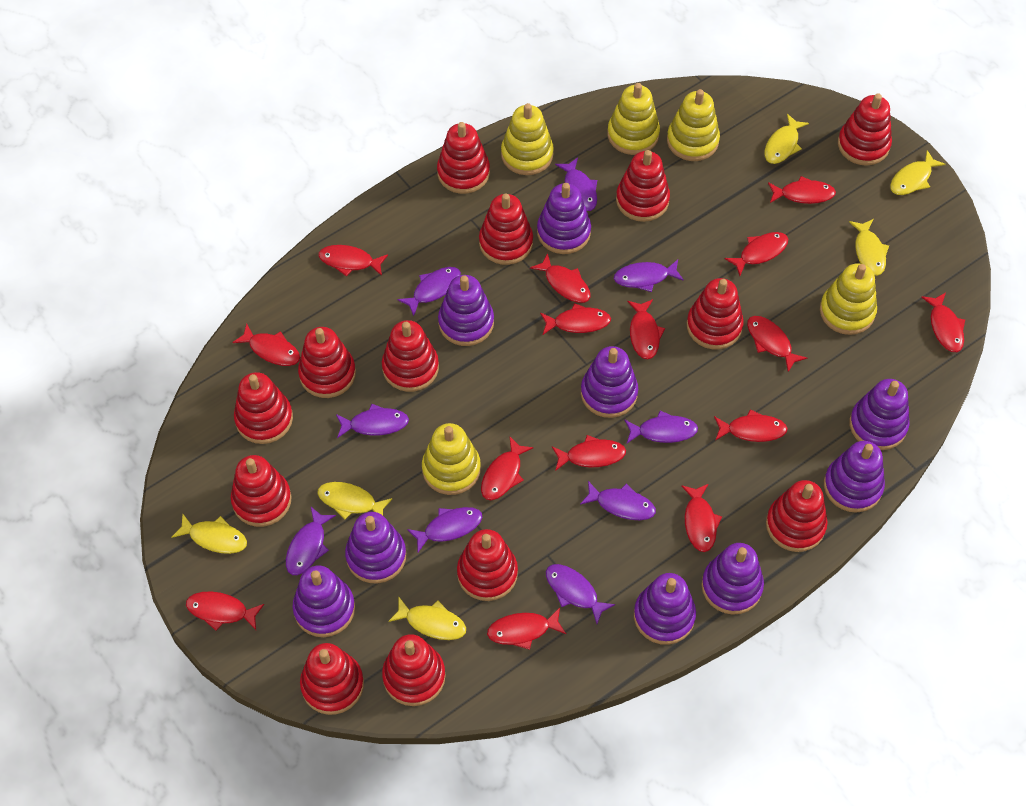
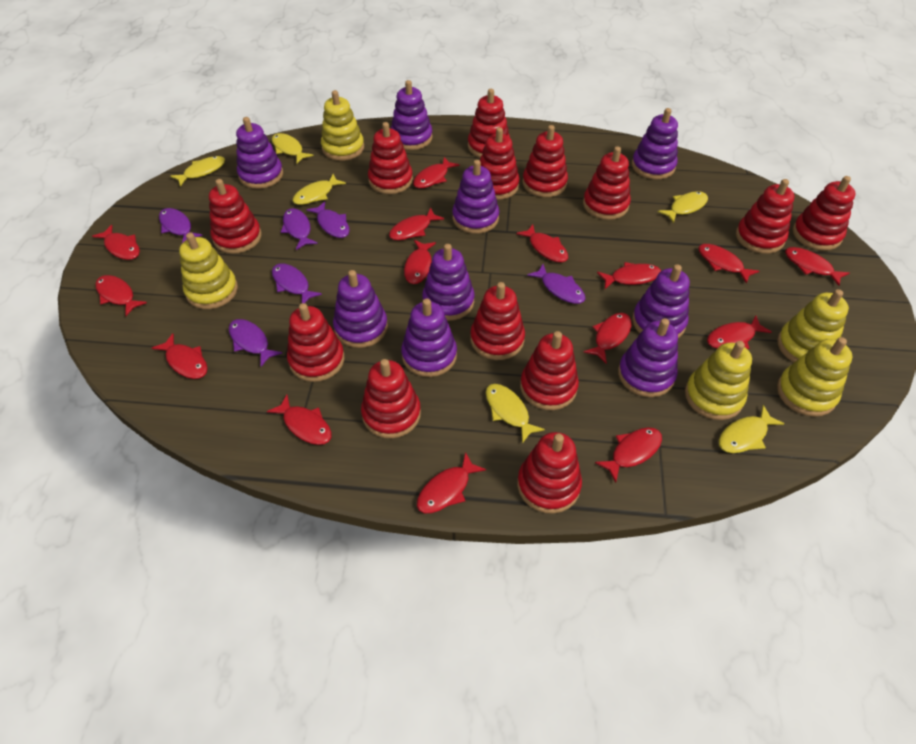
purple fish: 9 -> 6

